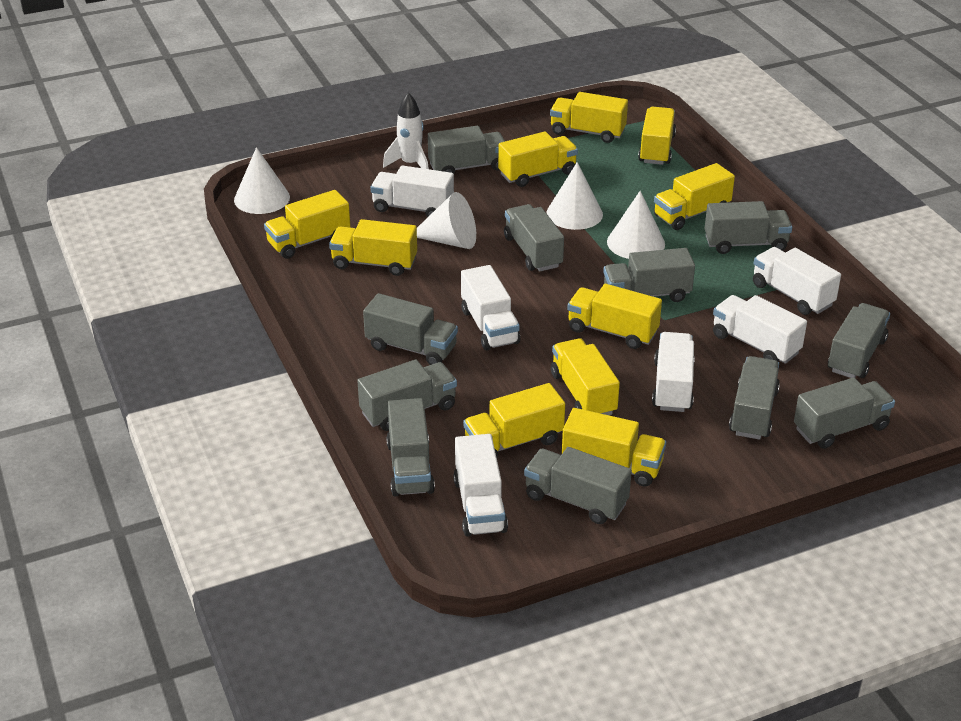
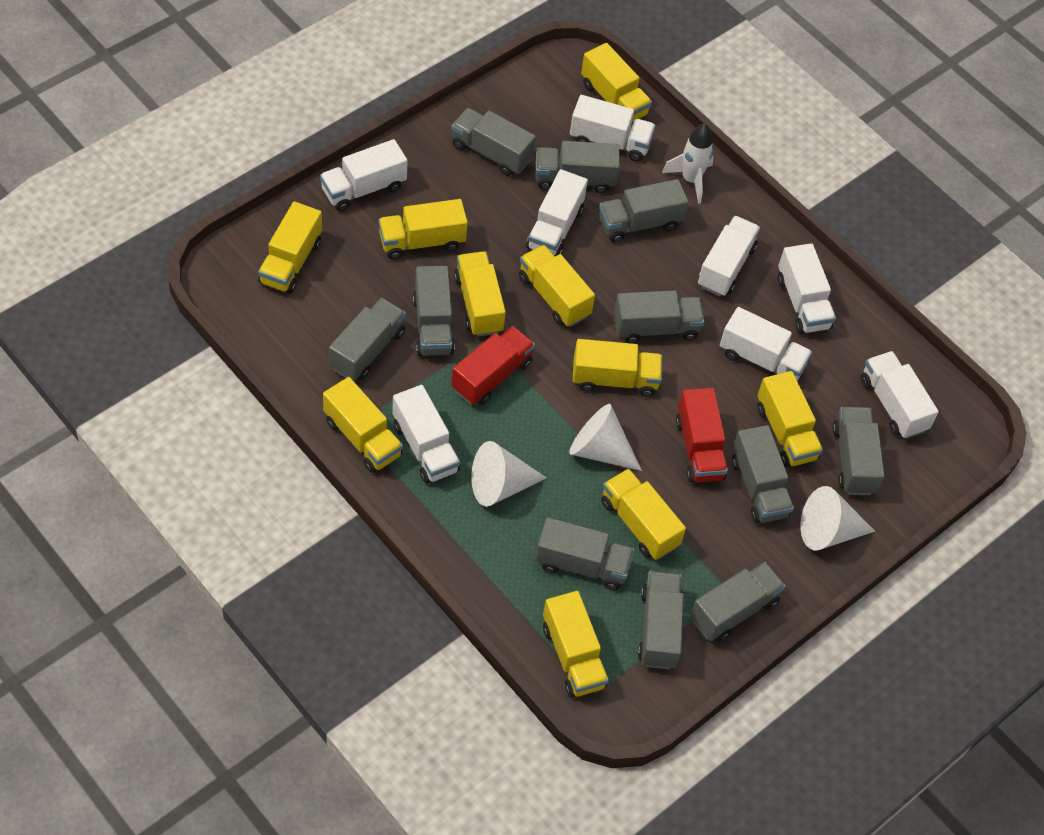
red truck: 0 -> 2
white cone: 4 -> 3
white truck: 6 -> 8

